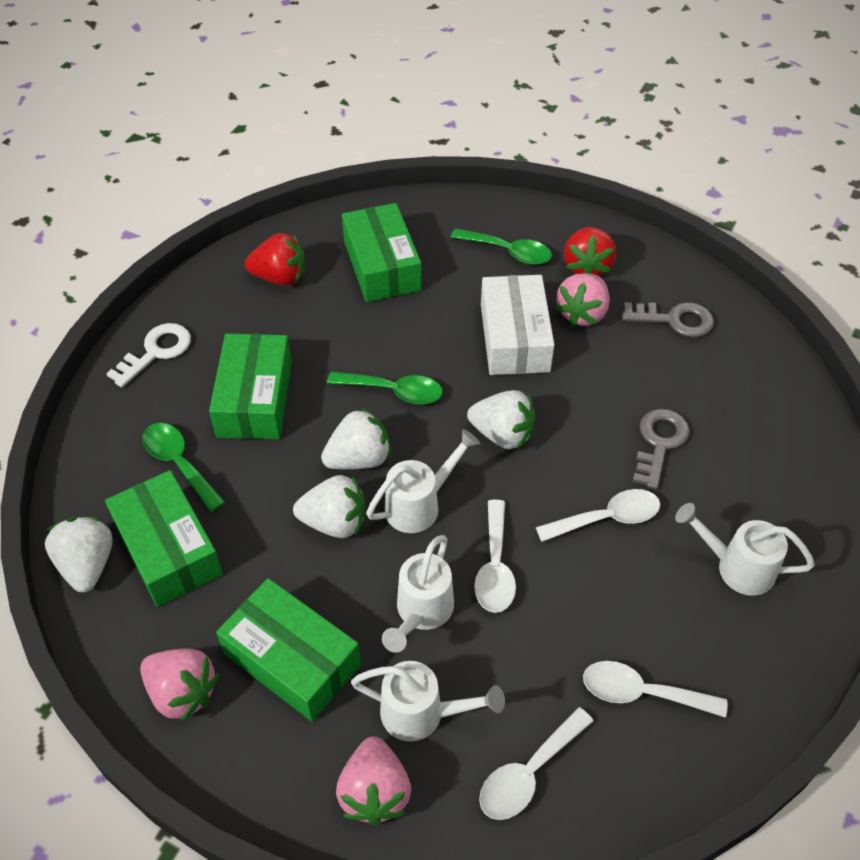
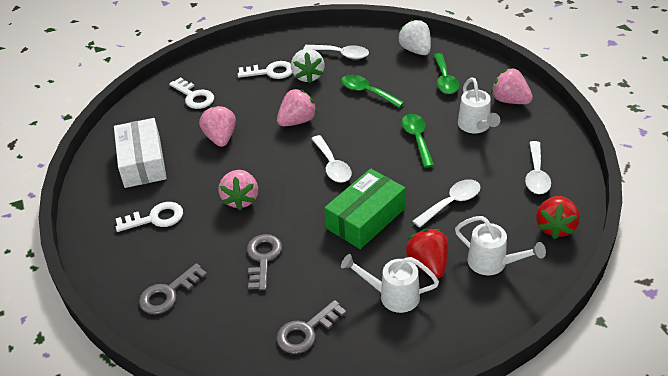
green box: 4 -> 1
grey key: 2 -> 3
pink strawberry: 3 -> 4
white key: 1 -> 3
white strawberry: 4 -> 2
white watering can: 4 -> 3

